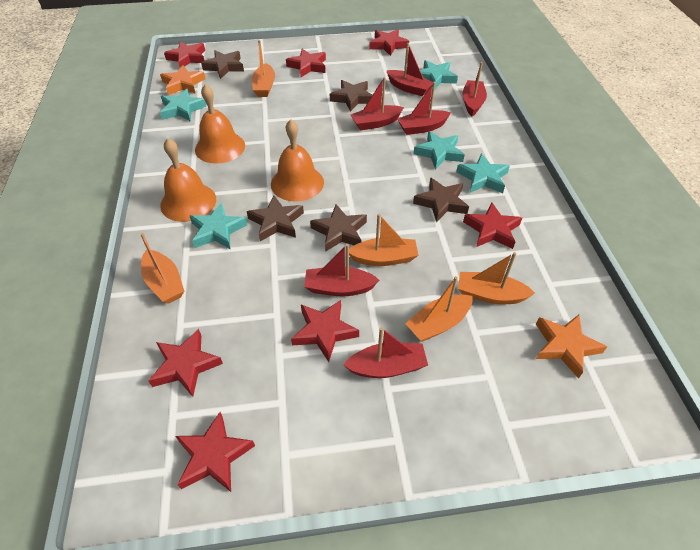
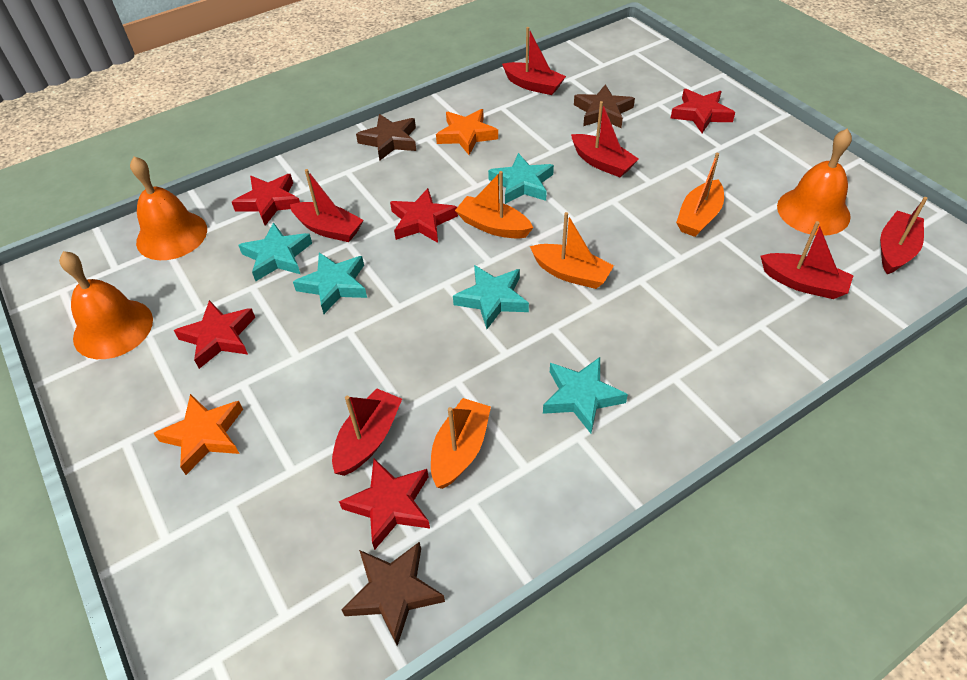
brown star: 5 -> 3
orange boat: 5 -> 4
red star: 7 -> 5

